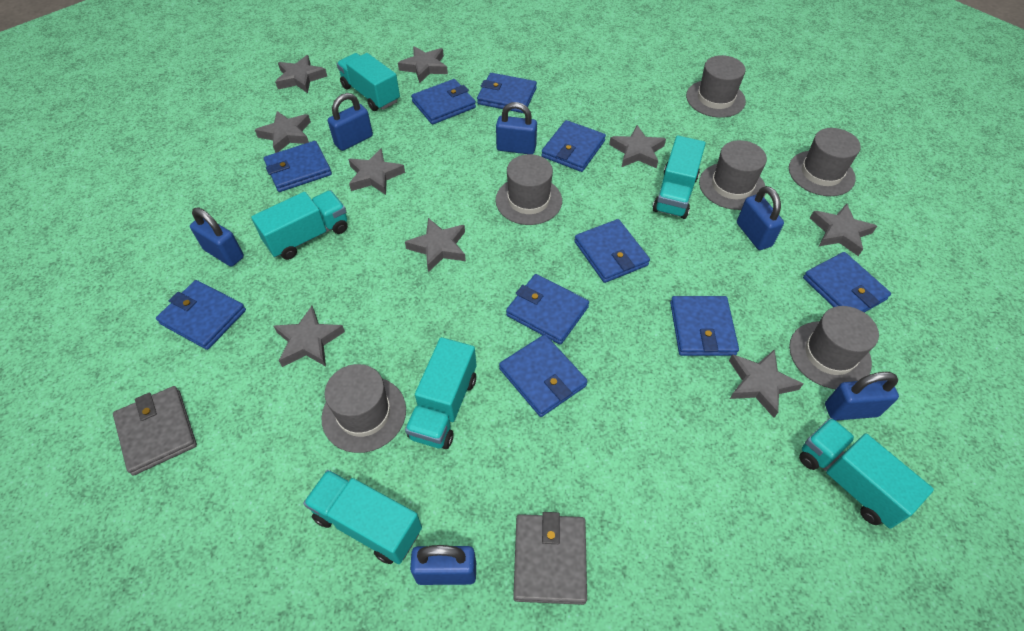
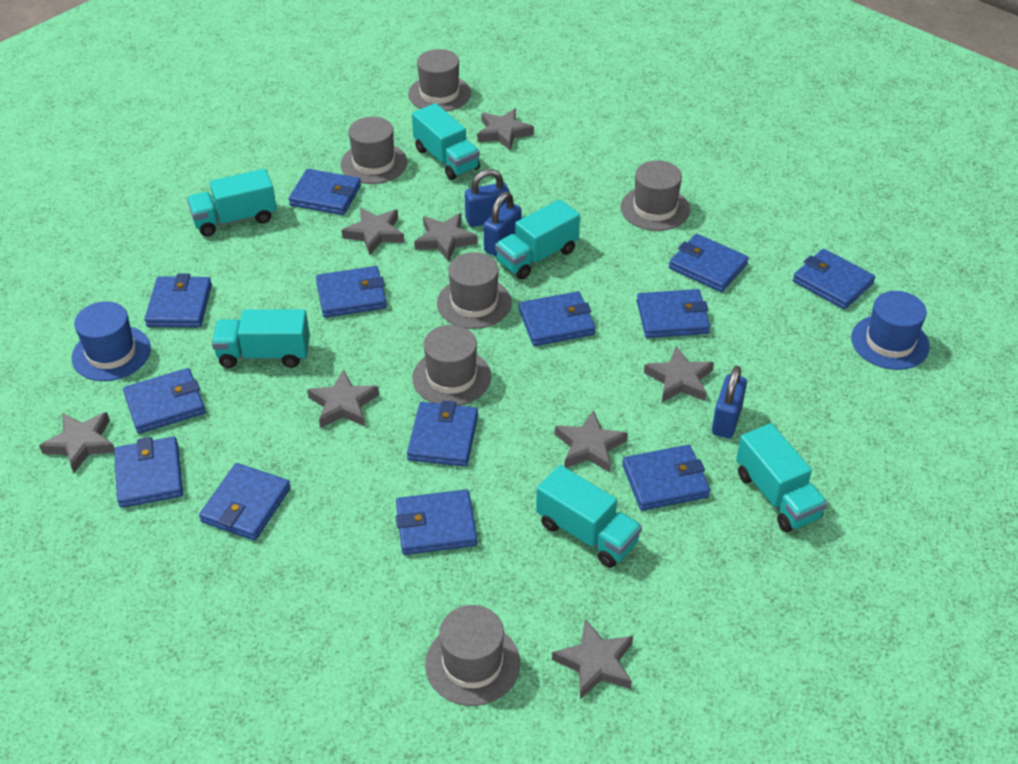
blue hat: 0 -> 2
blue padlock: 6 -> 3
blue wallet: 10 -> 13
grey star: 9 -> 8
grey wallet: 2 -> 0

